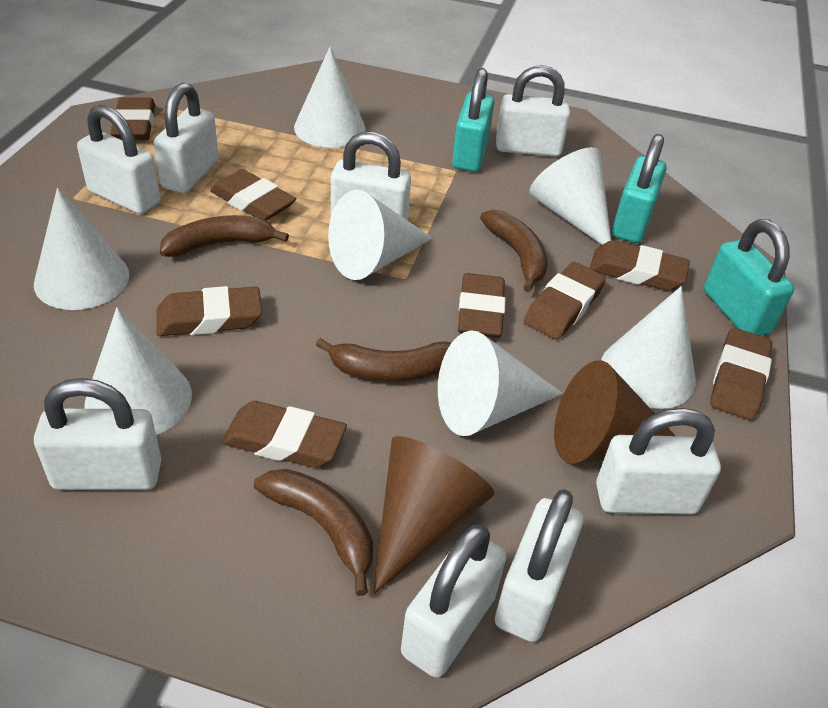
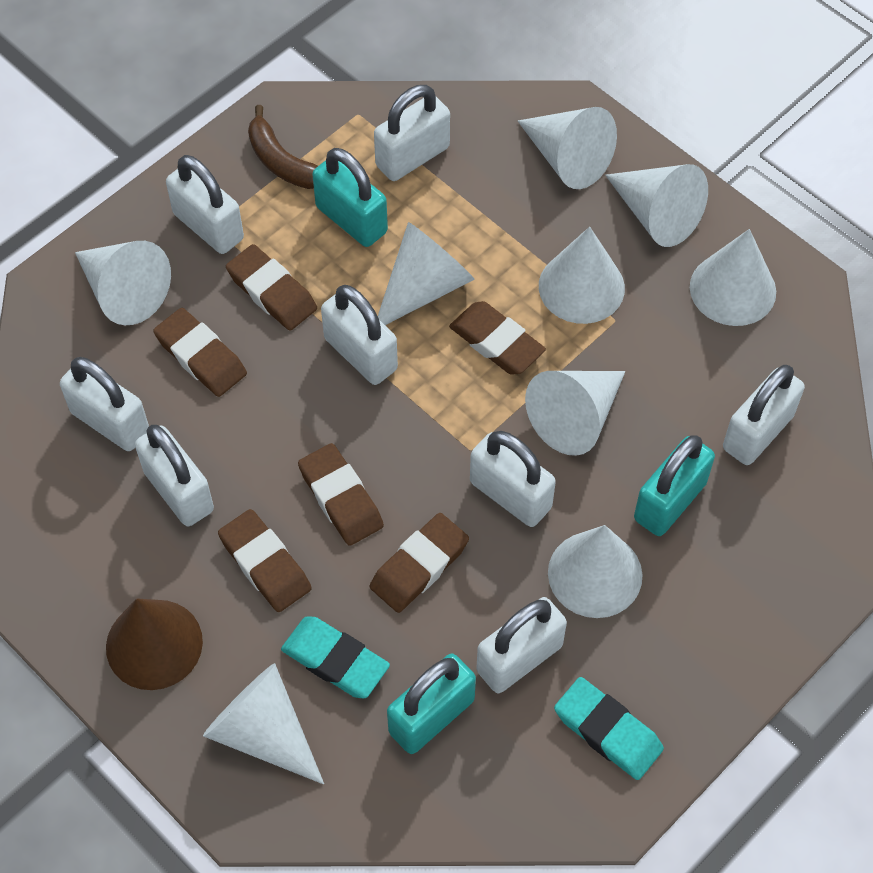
brown banana: 4 -> 1
brown cone: 2 -> 1
brown eraser: 8 -> 6
turquoise eraser: 0 -> 2
white cone: 7 -> 9

